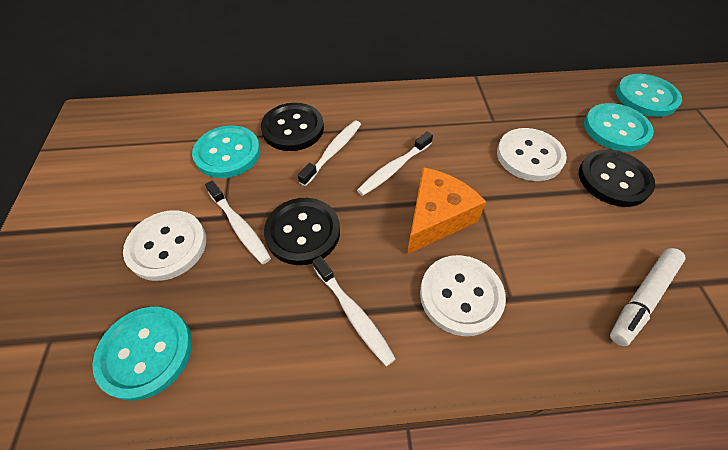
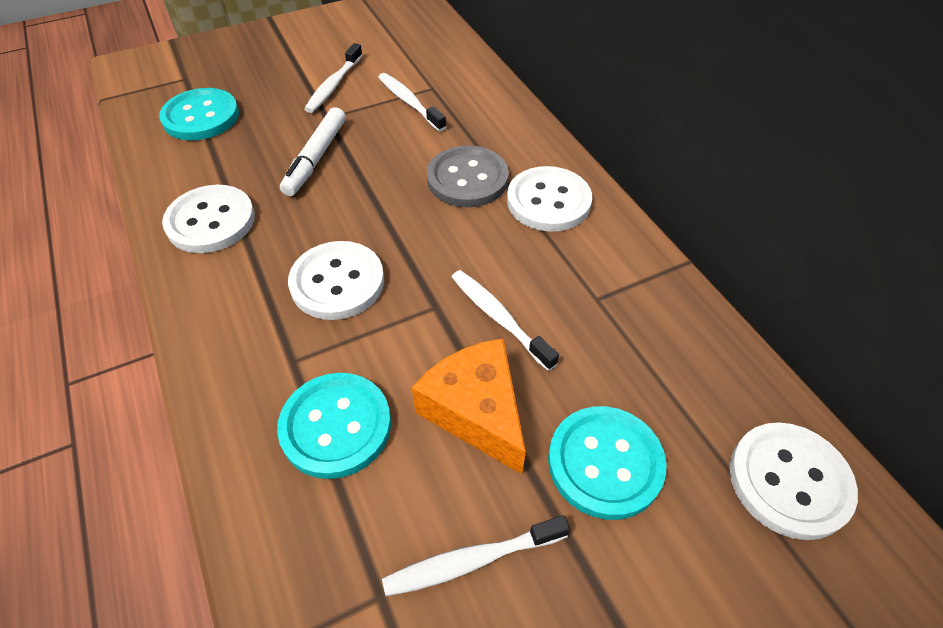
black button: 3 -> 0
grey button: 0 -> 1
turquoise button: 4 -> 3
white button: 3 -> 4

